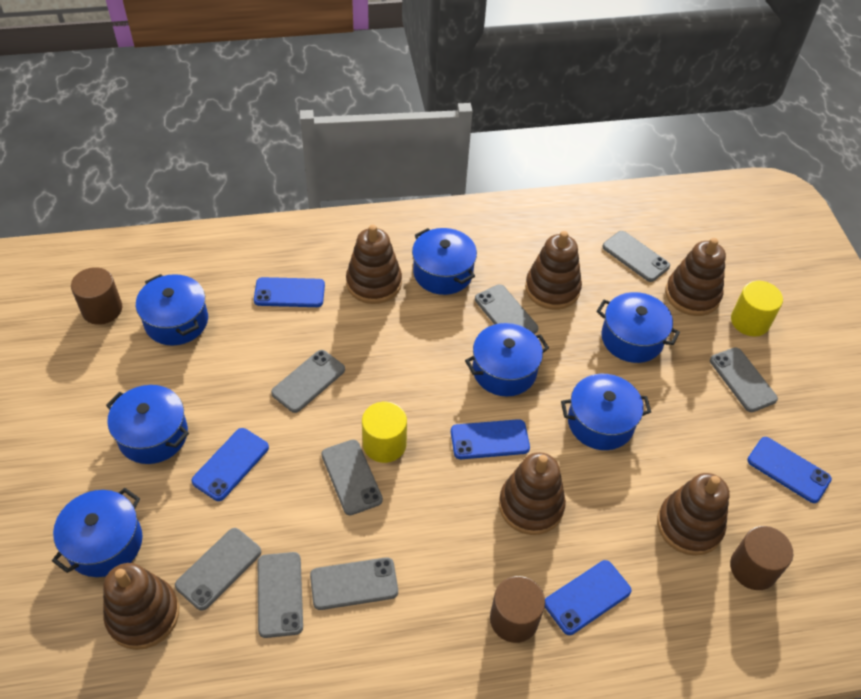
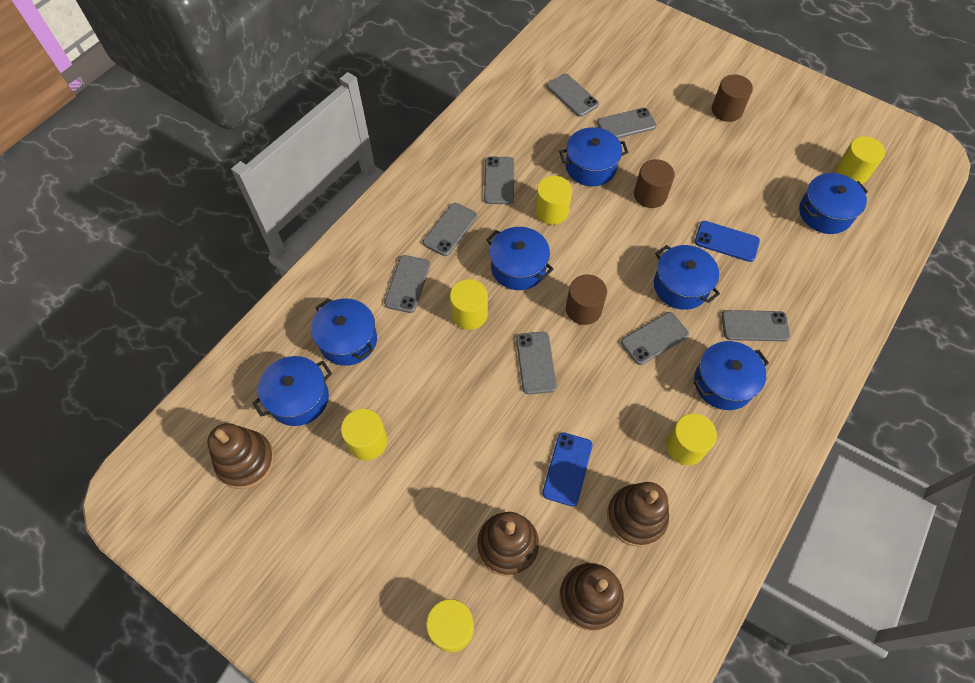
blue phone: 5 -> 2
brown stacking toy: 6 -> 4
yellow cylinder: 2 -> 6

